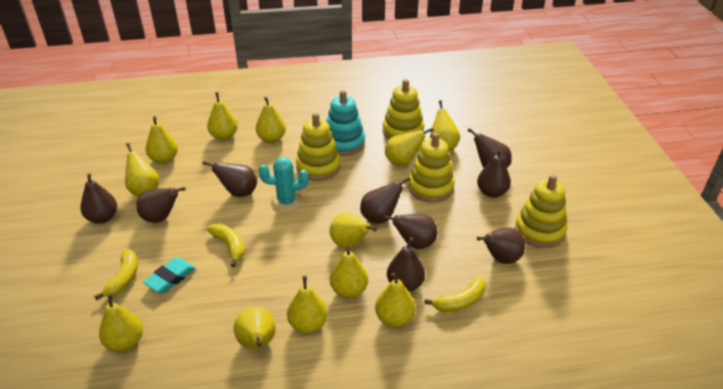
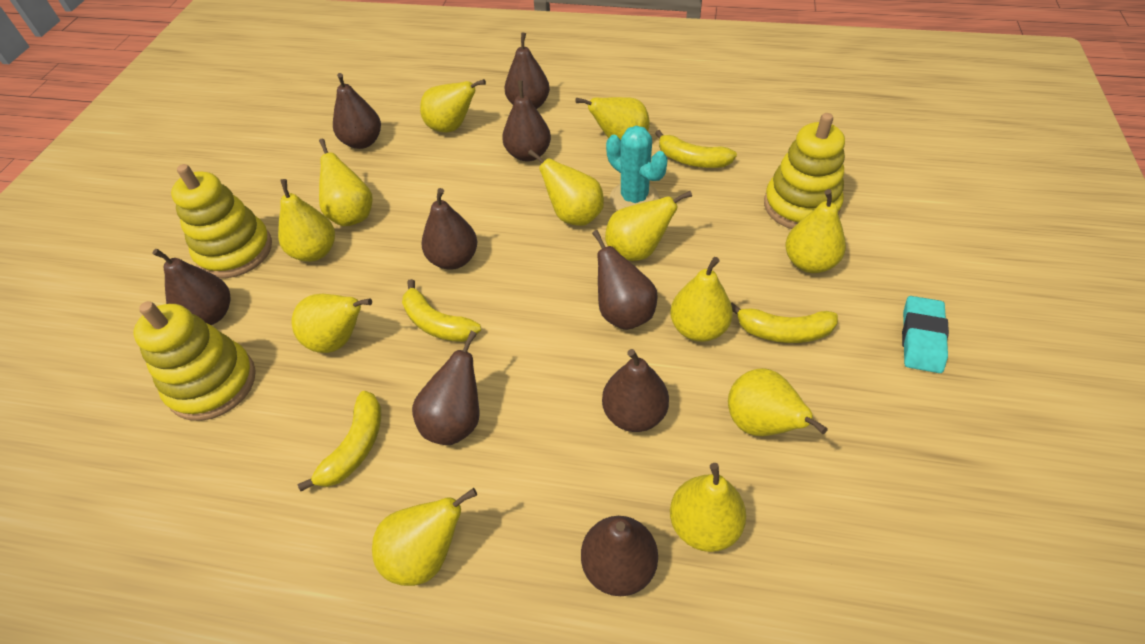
turquoise stacking toy: 1 -> 0
yellow banana: 3 -> 4
yellow stacking toy: 4 -> 3

